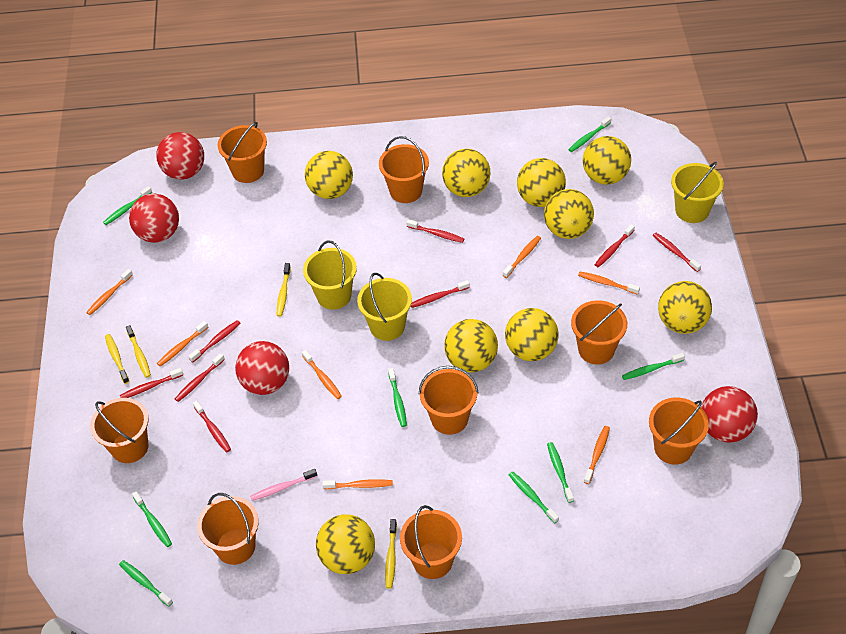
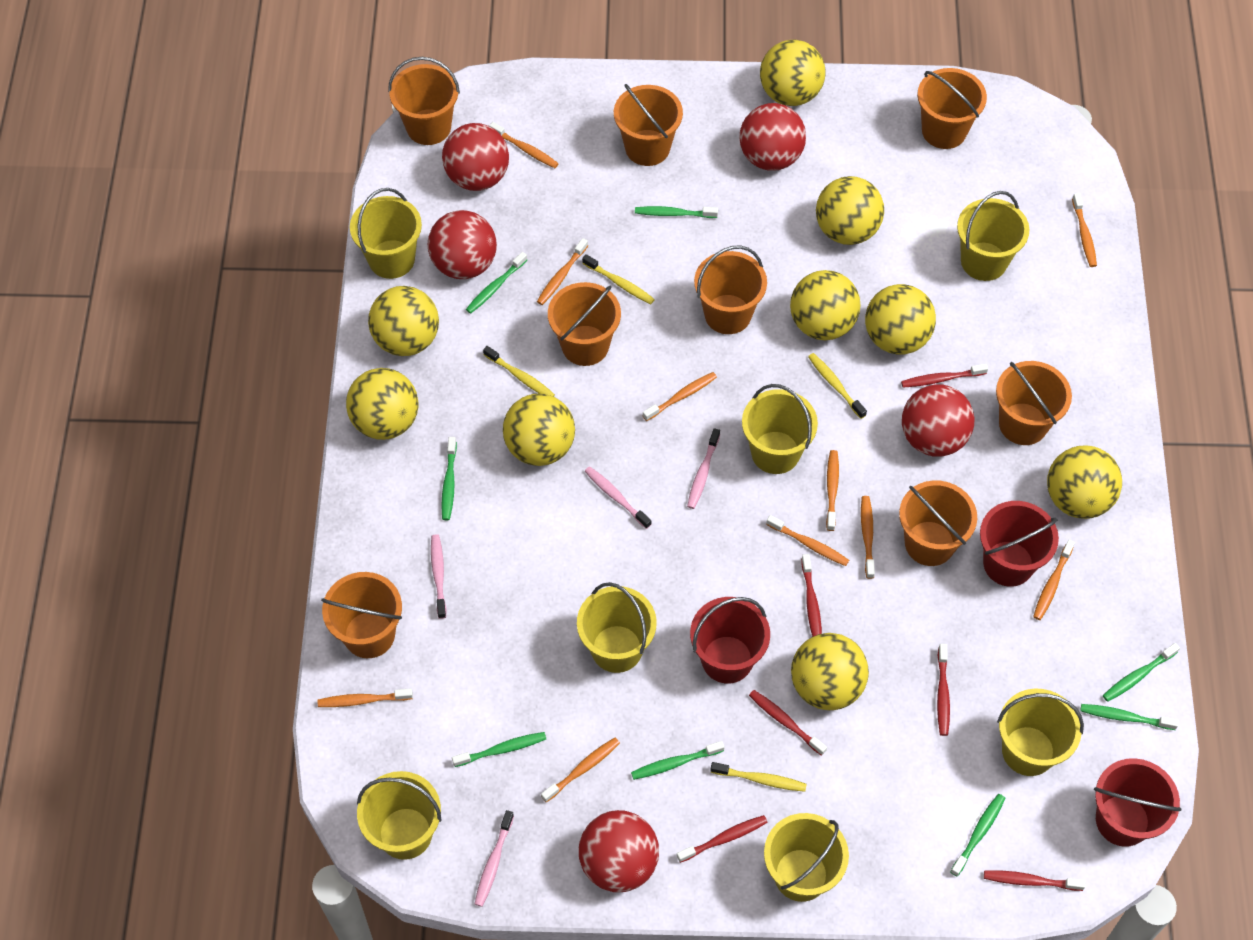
orange toothbrush: 7 -> 10
pink toothbrush: 1 -> 4
red ball: 4 -> 5
red bucket: 0 -> 3
red toothbrush: 8 -> 6
yellow bucket: 3 -> 7

